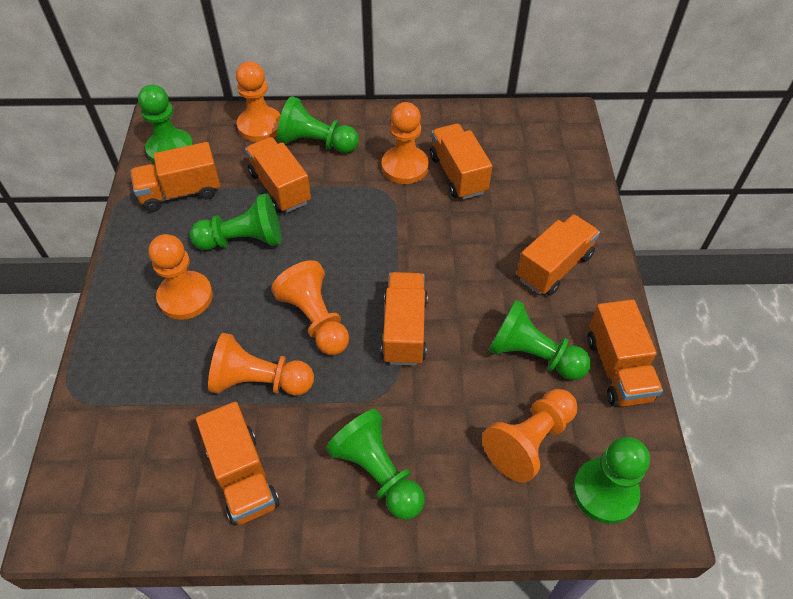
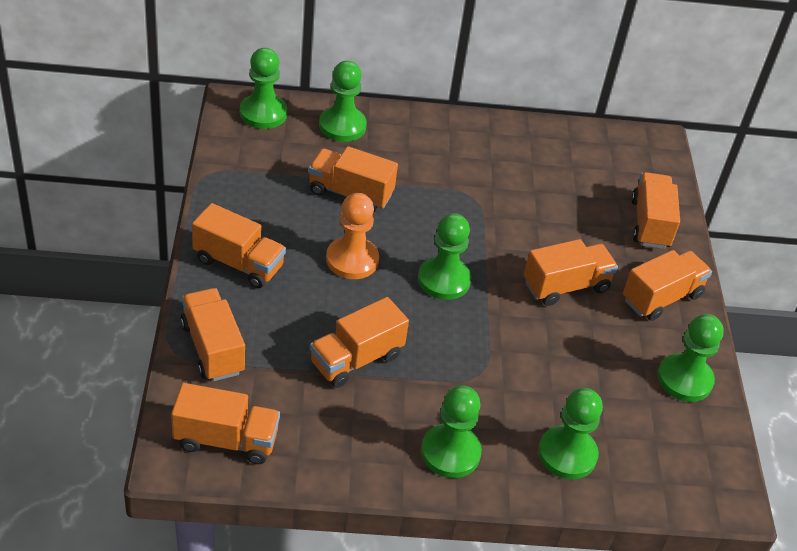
orange pawn: 6 -> 1
orange truck: 7 -> 8

